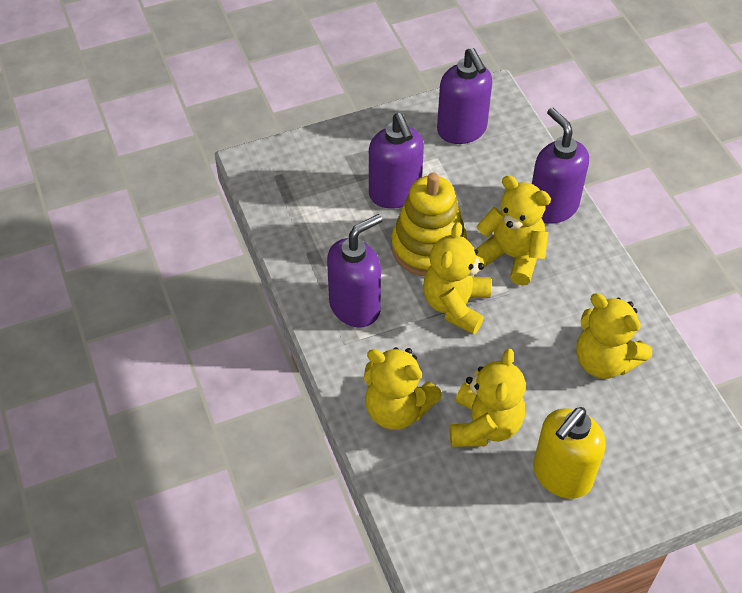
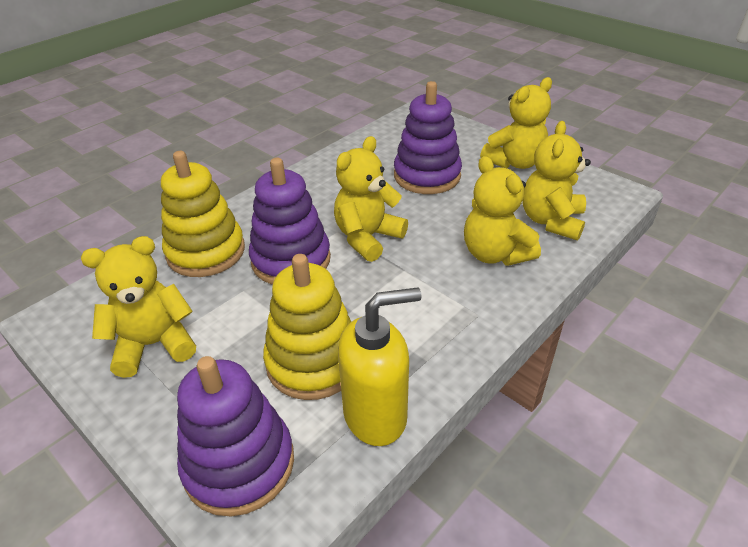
purple soap dispenser: 4 -> 0
purple stacking toy: 0 -> 3
yellow stacking toy: 1 -> 2

